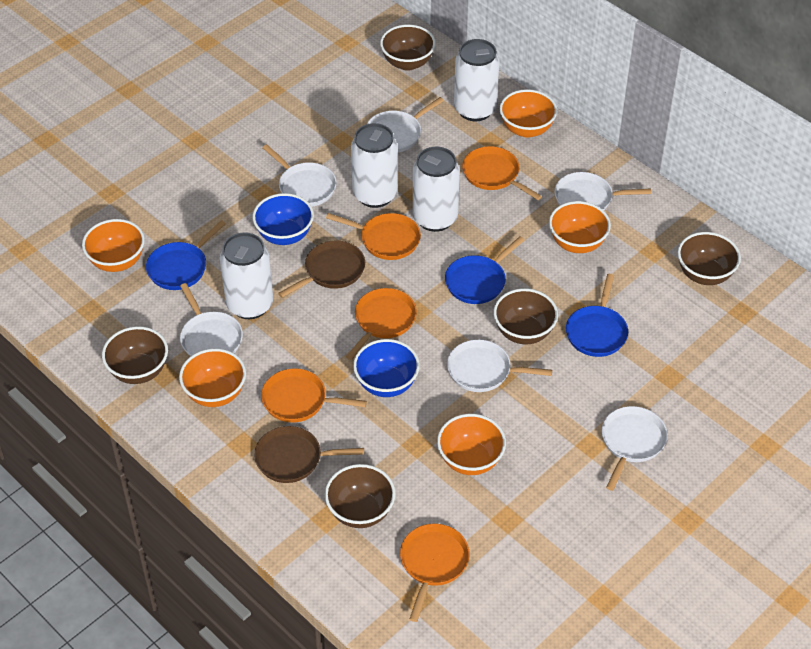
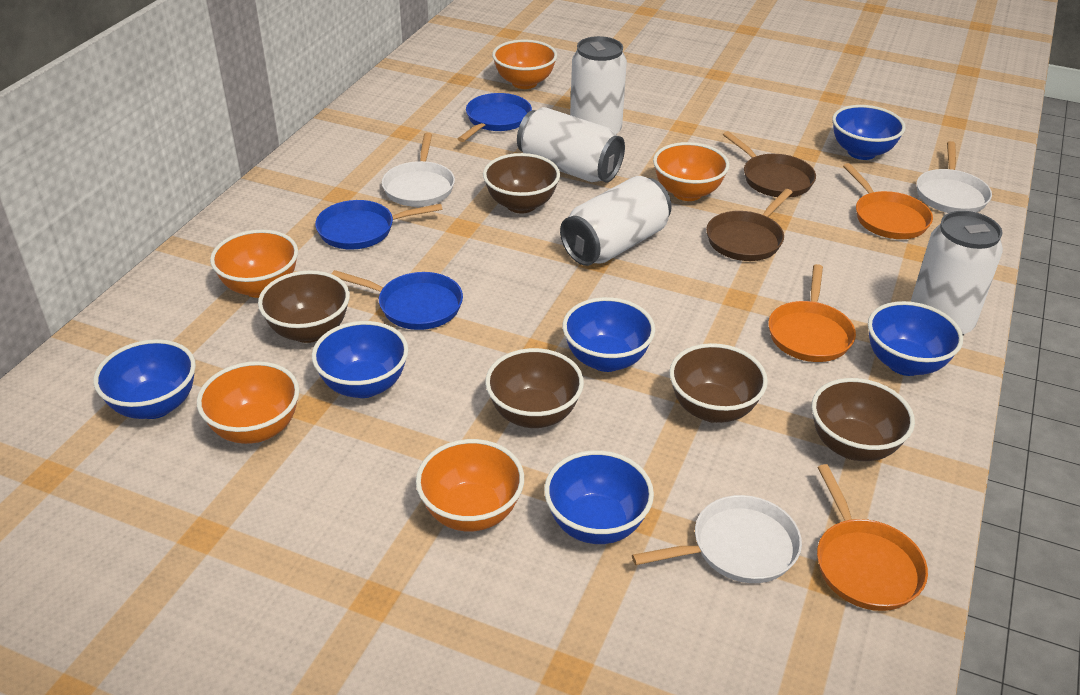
blue bowl: 2 -> 6
orange pan: 5 -> 3
white pan: 6 -> 3

